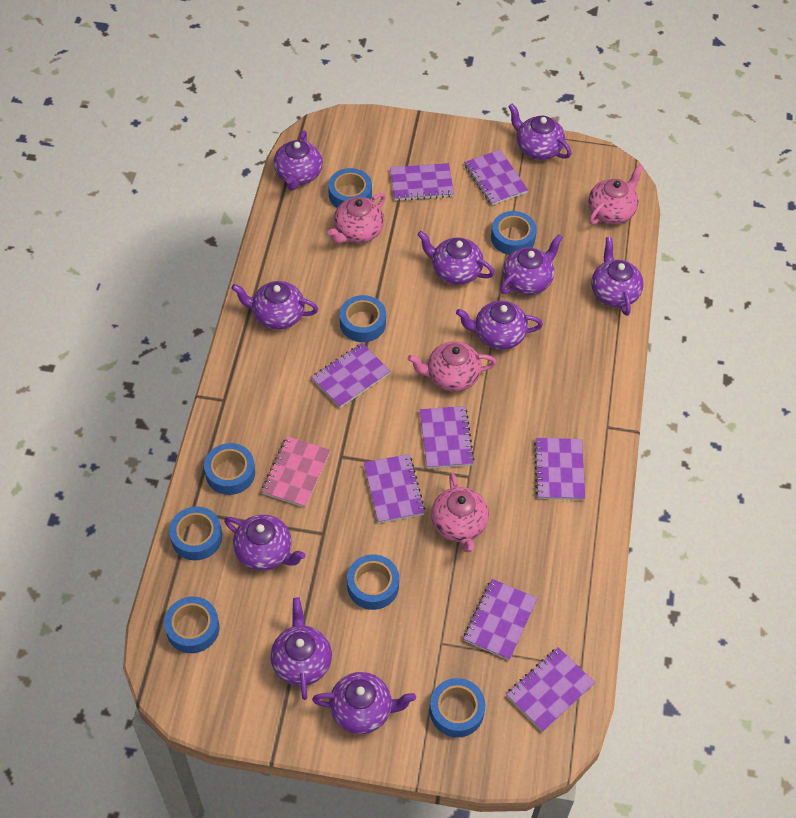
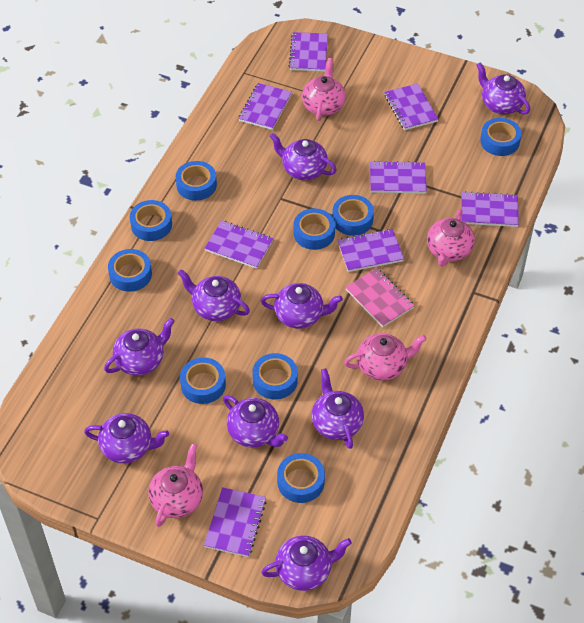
blue tape: 8 -> 9
purple teapot: 10 -> 9

